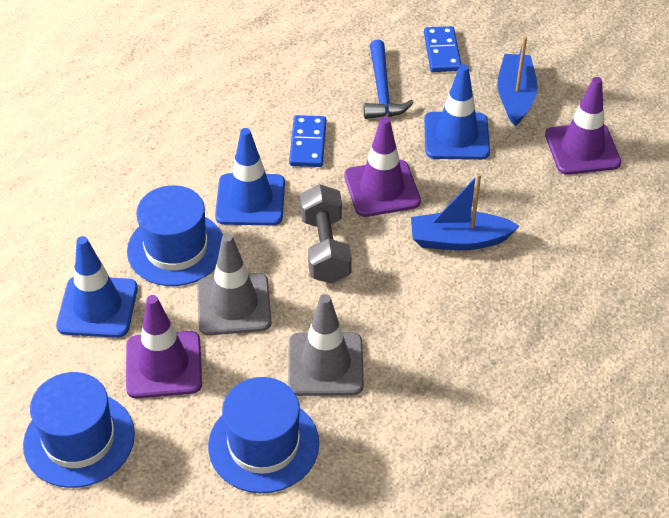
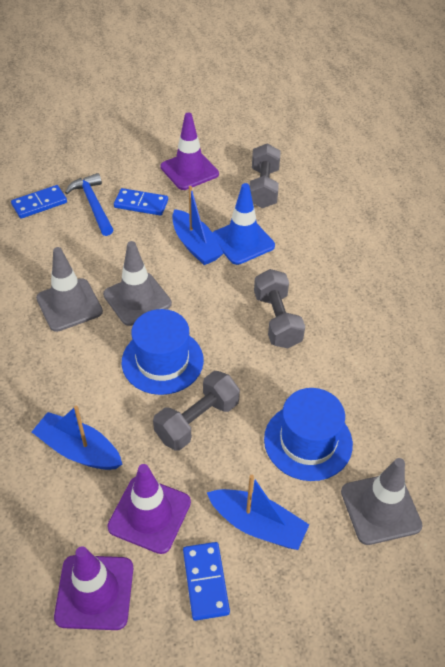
blue boat: 2 -> 3
blue domino: 2 -> 3
blue hat: 3 -> 2
blue traffic cone: 3 -> 1
grey dumbbell: 1 -> 3
grey traffic cone: 2 -> 3

